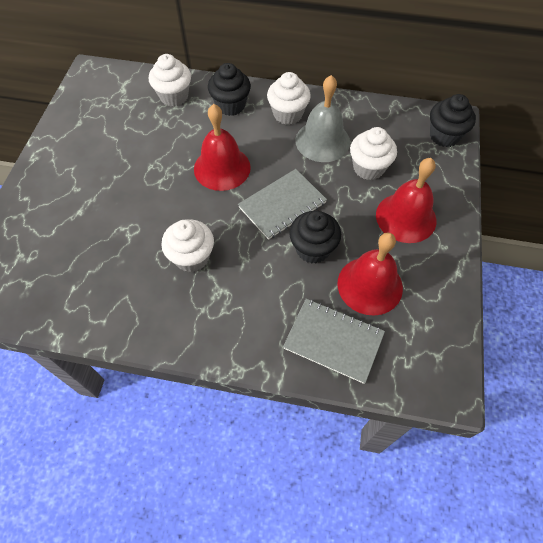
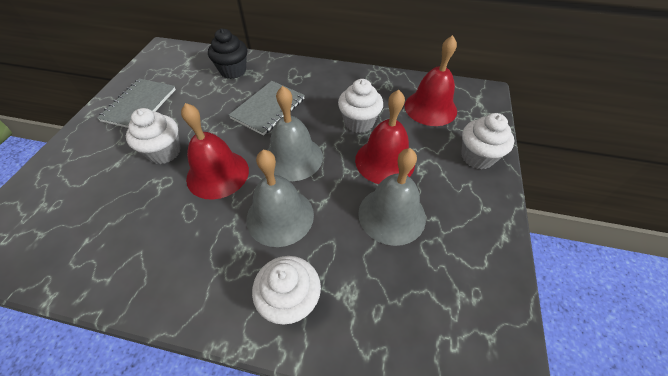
black cupcake: 3 -> 1
grey bell: 1 -> 3

